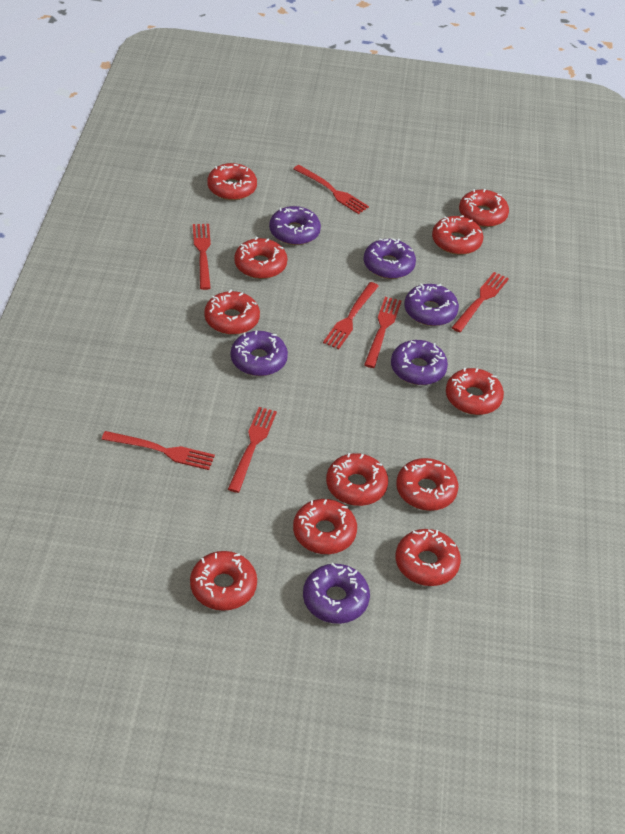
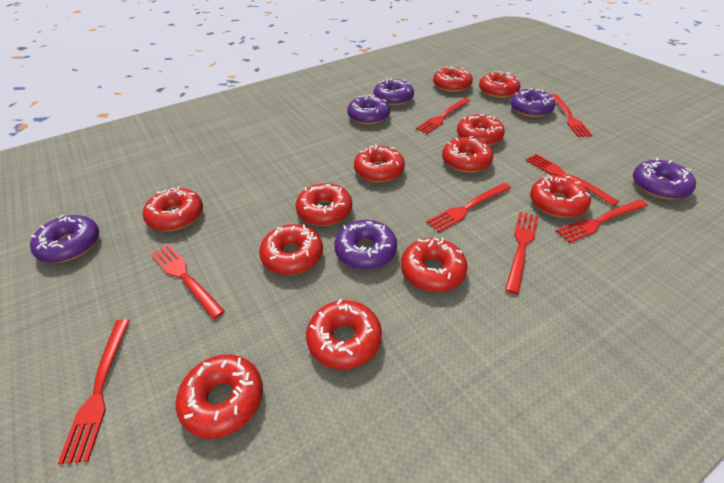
red donut: 11 -> 12
red fork: 7 -> 8

